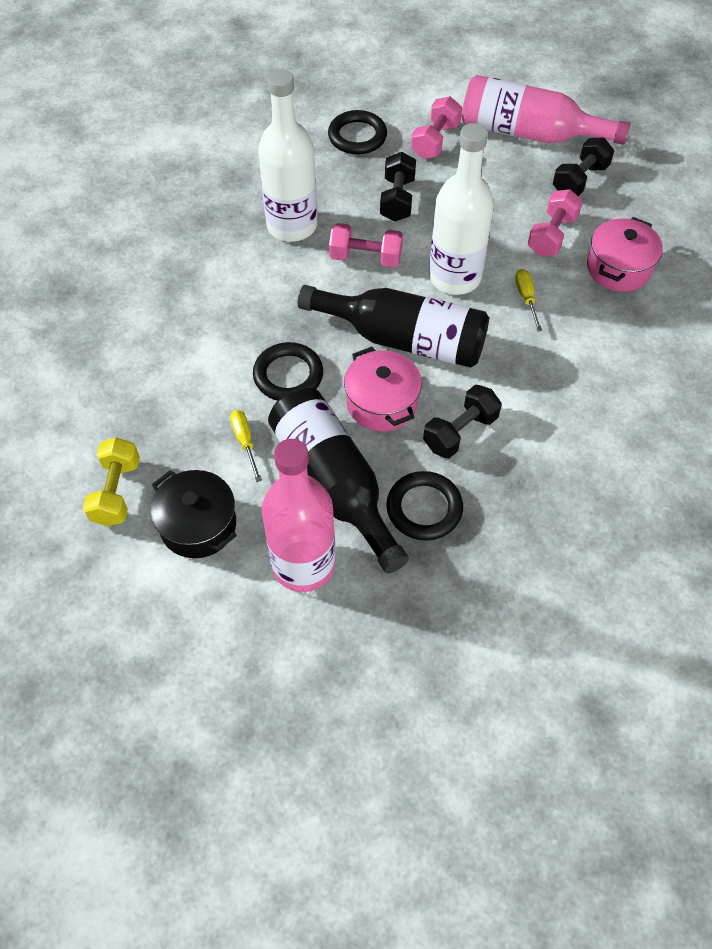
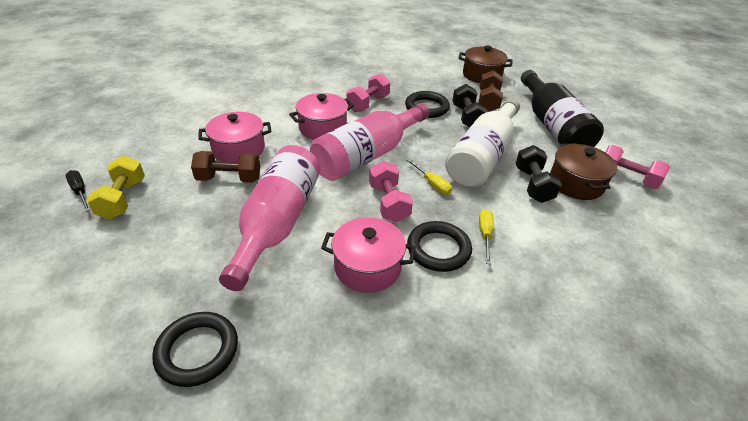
black bottle: 2 -> 1
black dumbbell: 3 -> 2
black pot: 1 -> 0
black screwdriver: 0 -> 1
brown dumbbell: 0 -> 2
brown pot: 0 -> 2
pink pot: 2 -> 3
white bottle: 2 -> 1

